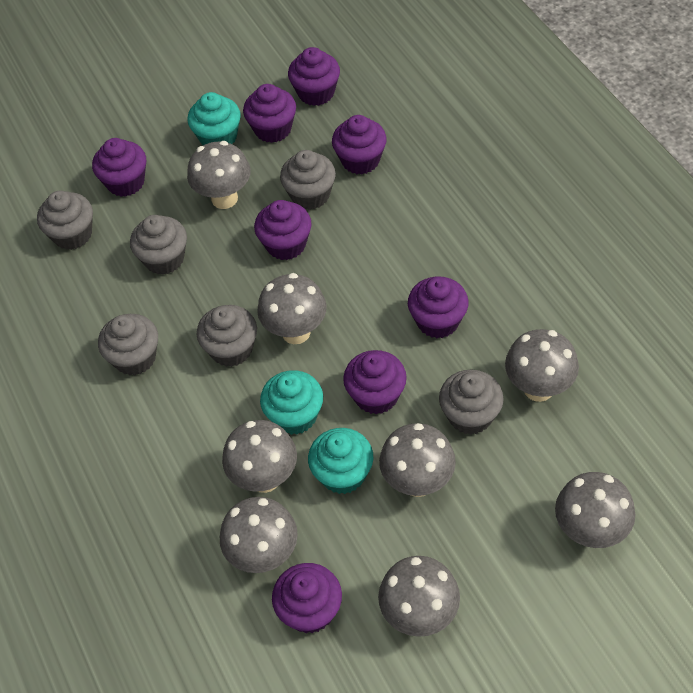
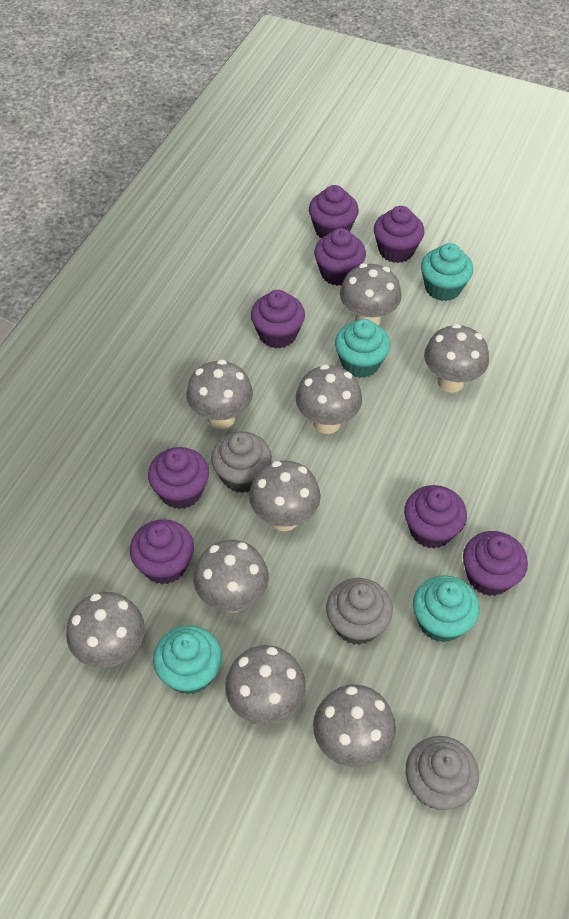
grey cupcake: 6 -> 3
grey mushroom: 8 -> 9
turquoise cupcake: 3 -> 4

